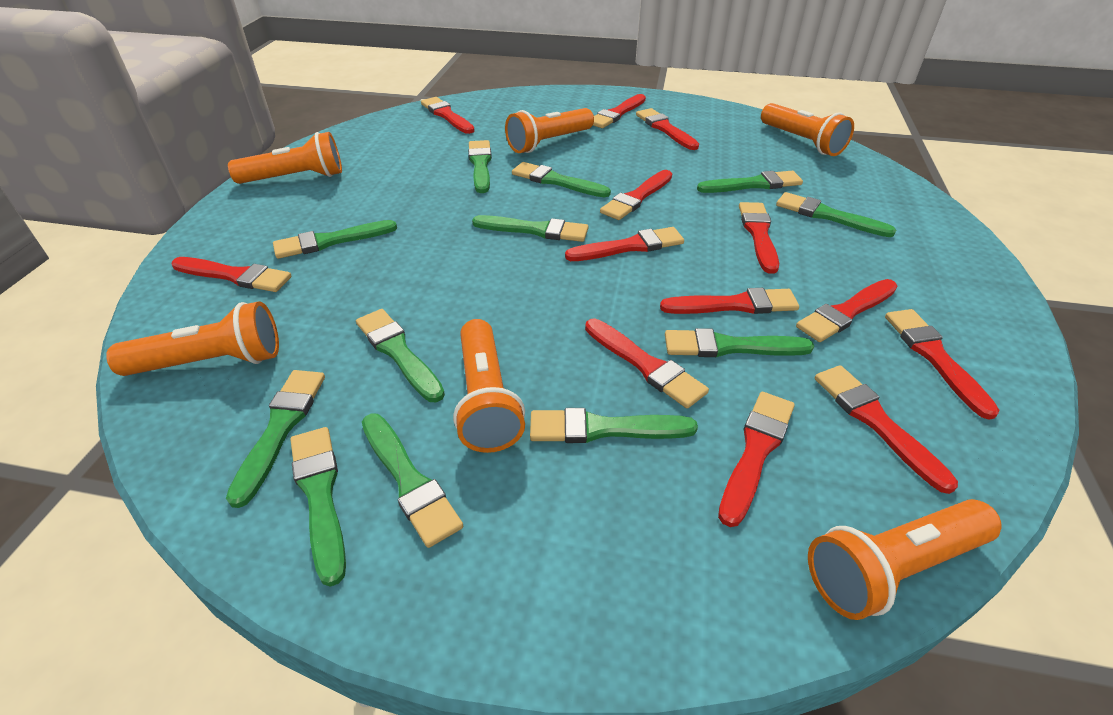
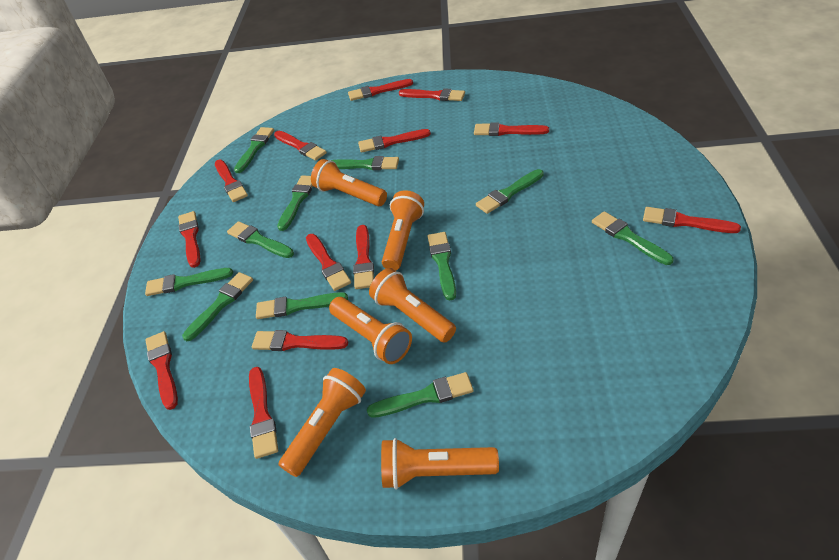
green brush: 12 -> 11

